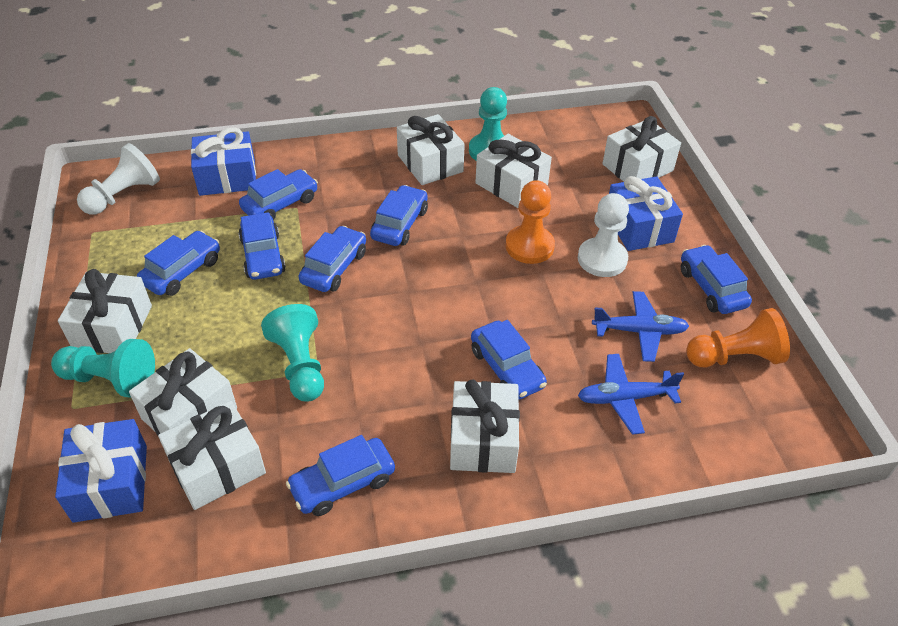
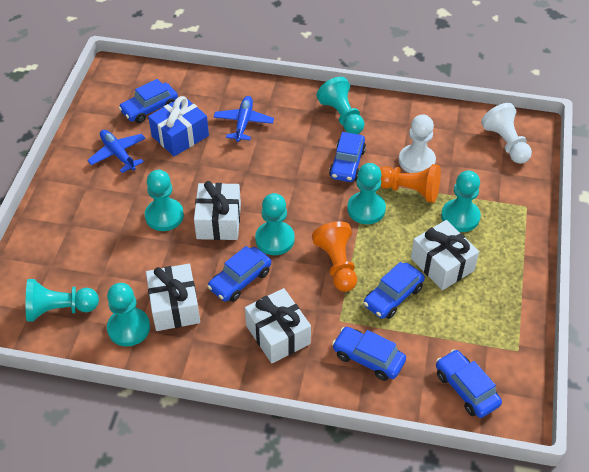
blue car: 8 -> 6
blue gift: 3 -> 1
turquoise pawn: 3 -> 7
white gift: 7 -> 4

